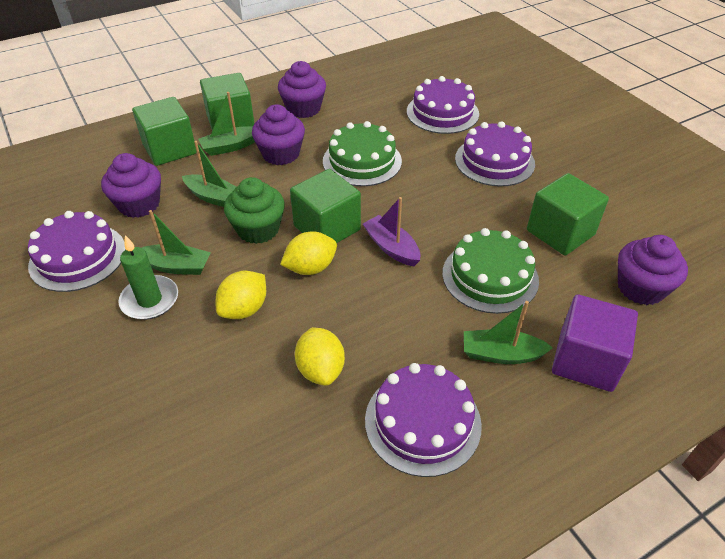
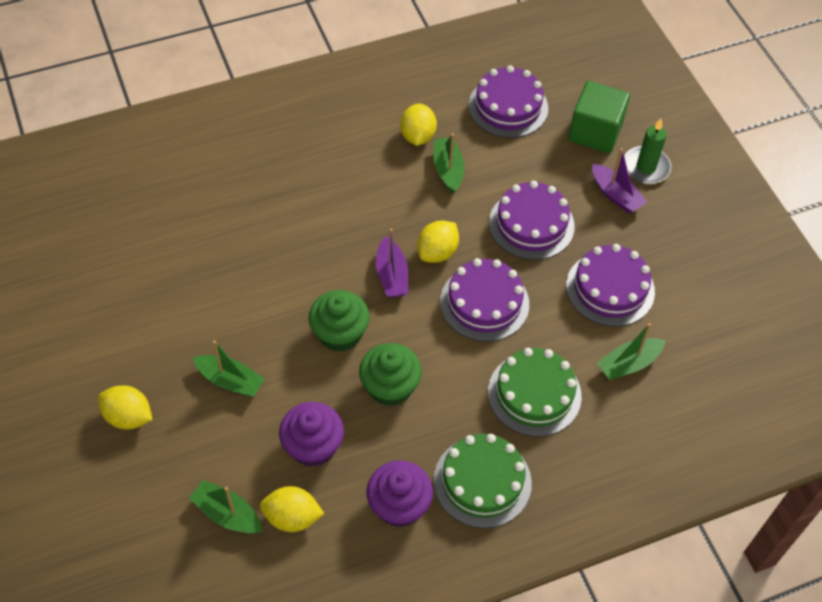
green cube: 4 -> 1
green cupcake: 1 -> 2
purple boat: 1 -> 2
purple cube: 1 -> 0
purple cupcake: 4 -> 2
yellow lemon: 3 -> 4

